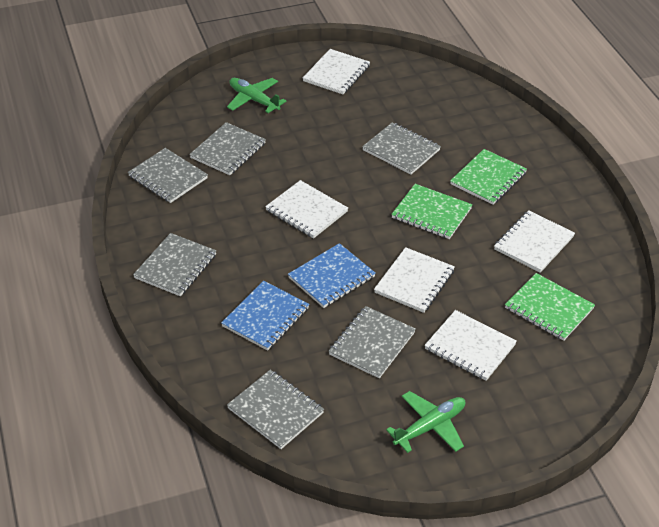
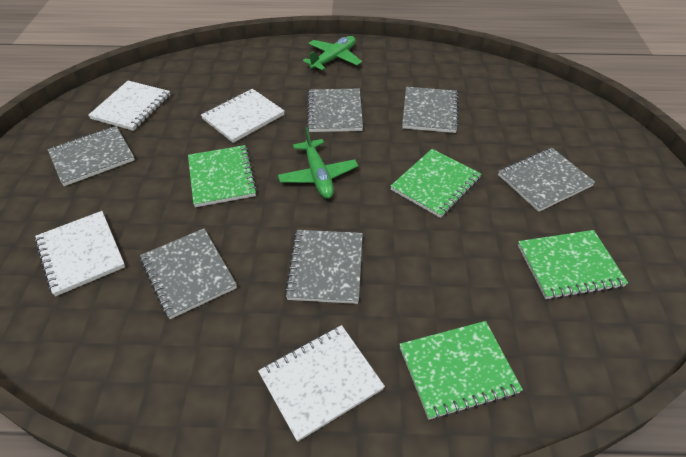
blue notebook: 2 -> 0
green notebook: 3 -> 4
white notebook: 5 -> 4

